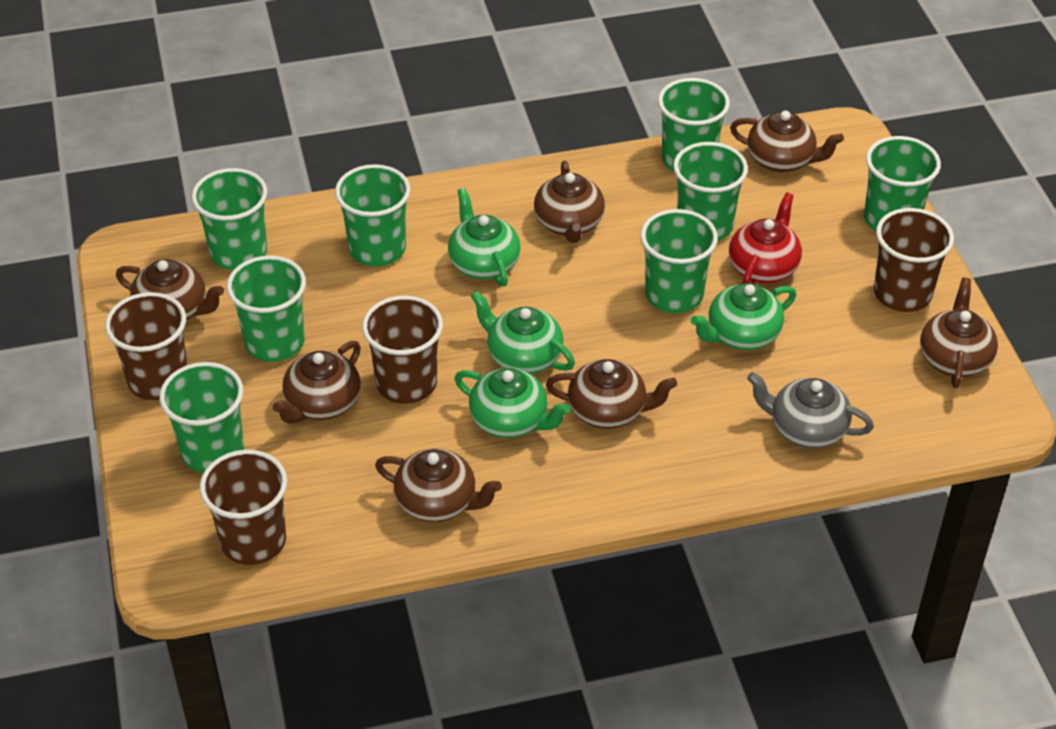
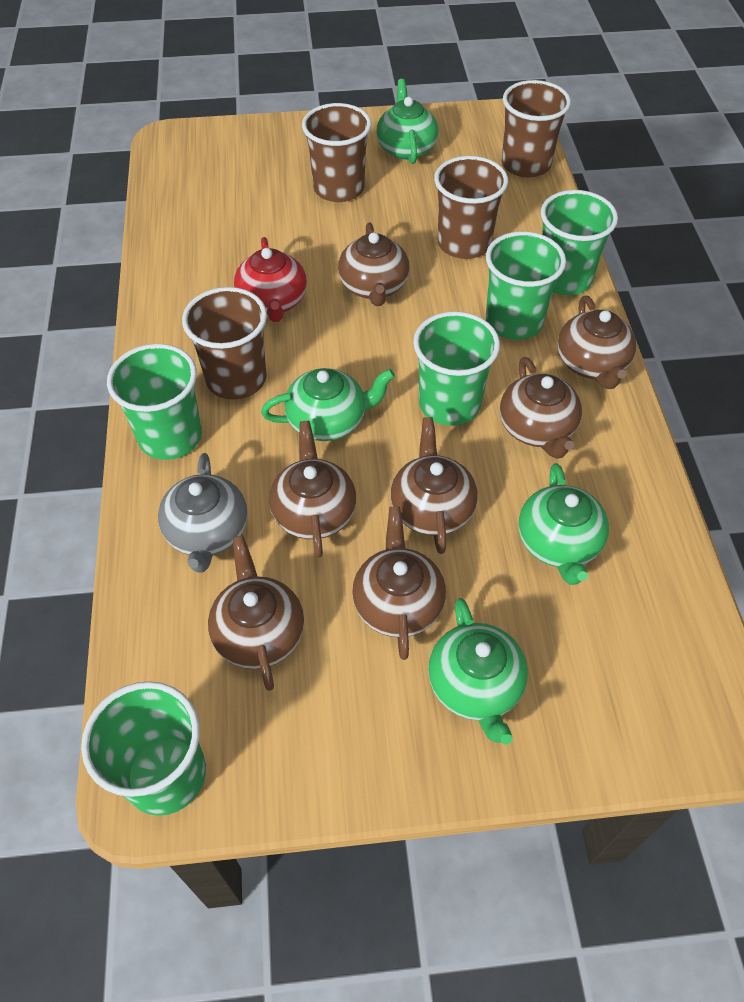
green cup: 8 -> 5

